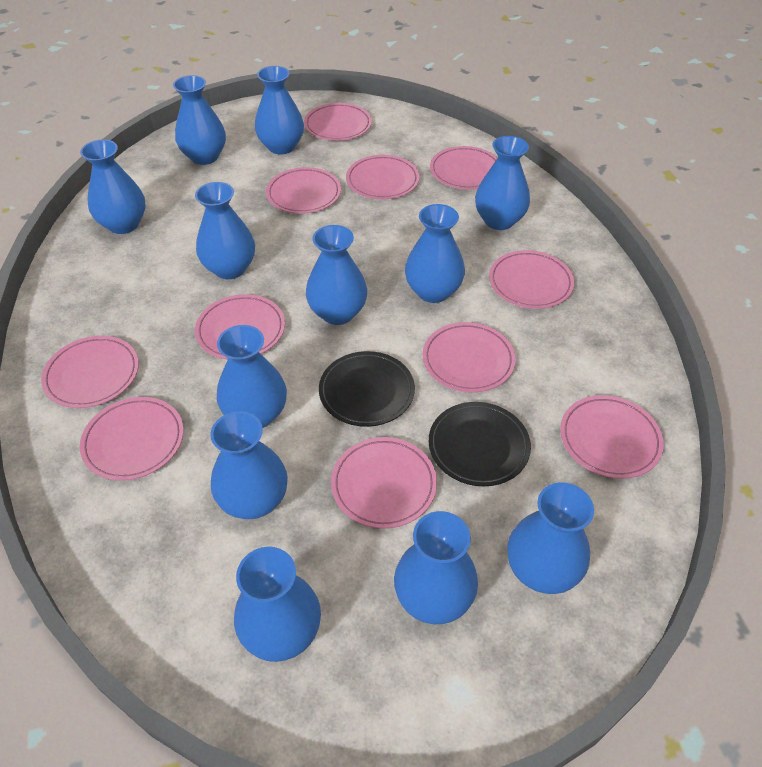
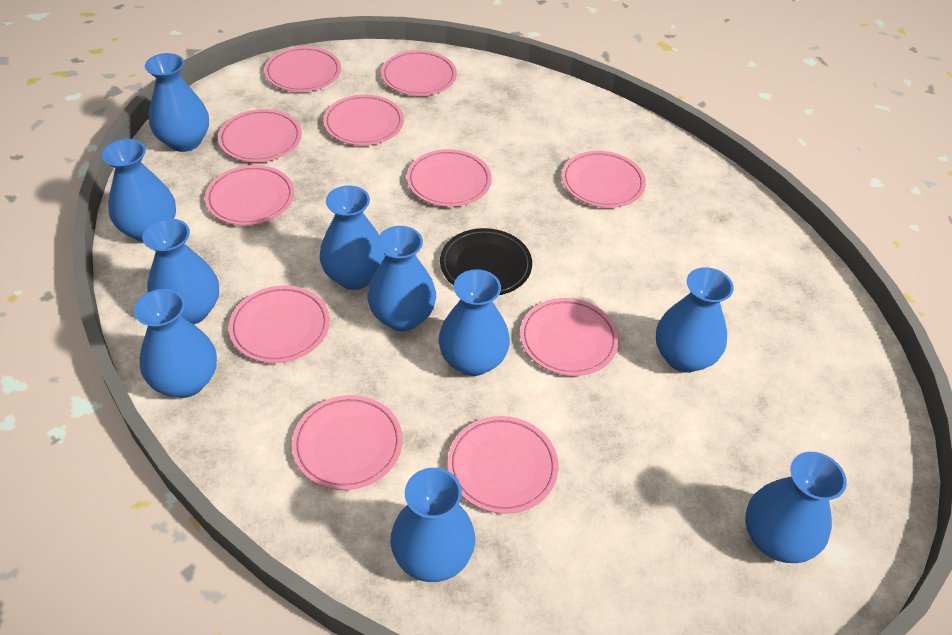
black plate: 2 -> 1
blue vase: 12 -> 10

